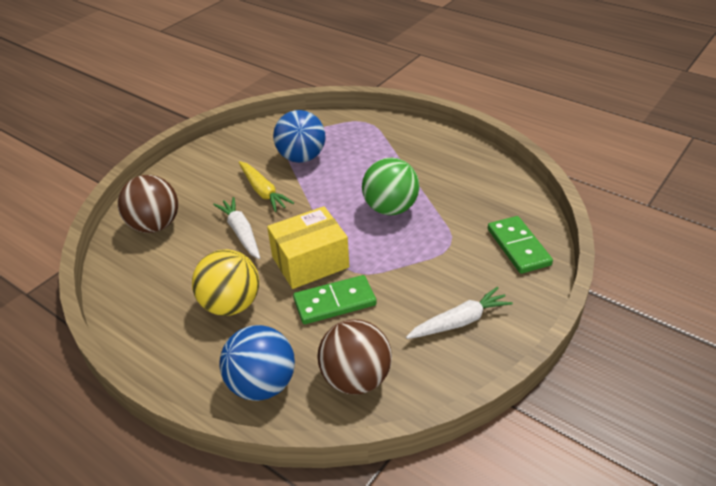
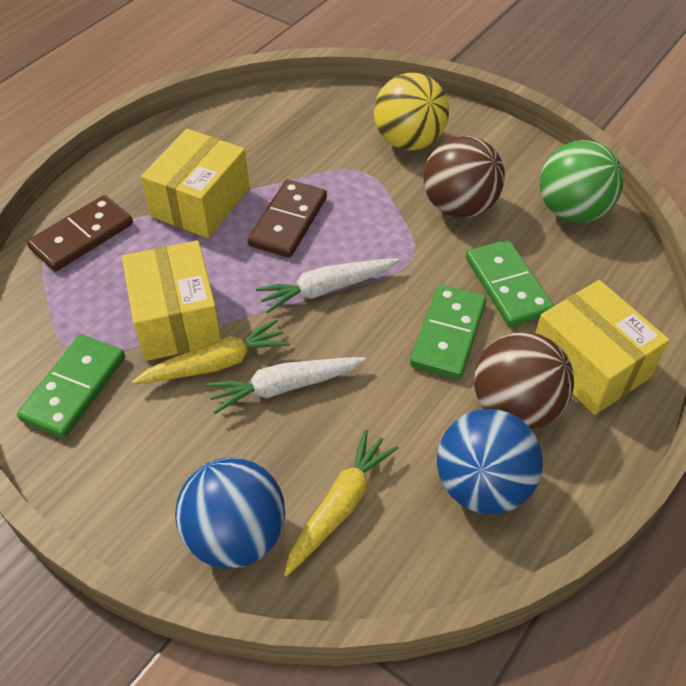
brown domino: 0 -> 2
green domino: 2 -> 3
yellow box: 1 -> 3
yellow carrot: 1 -> 2

